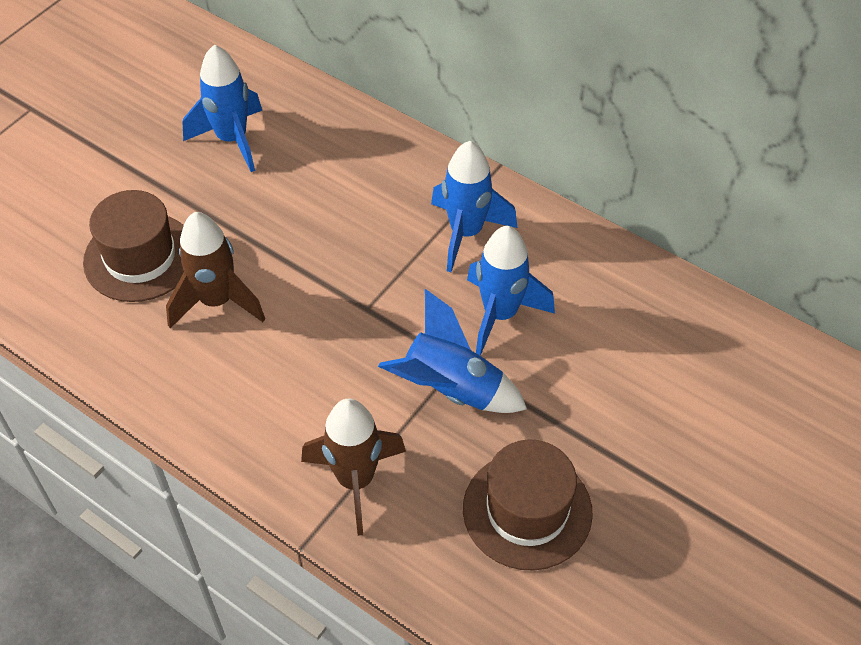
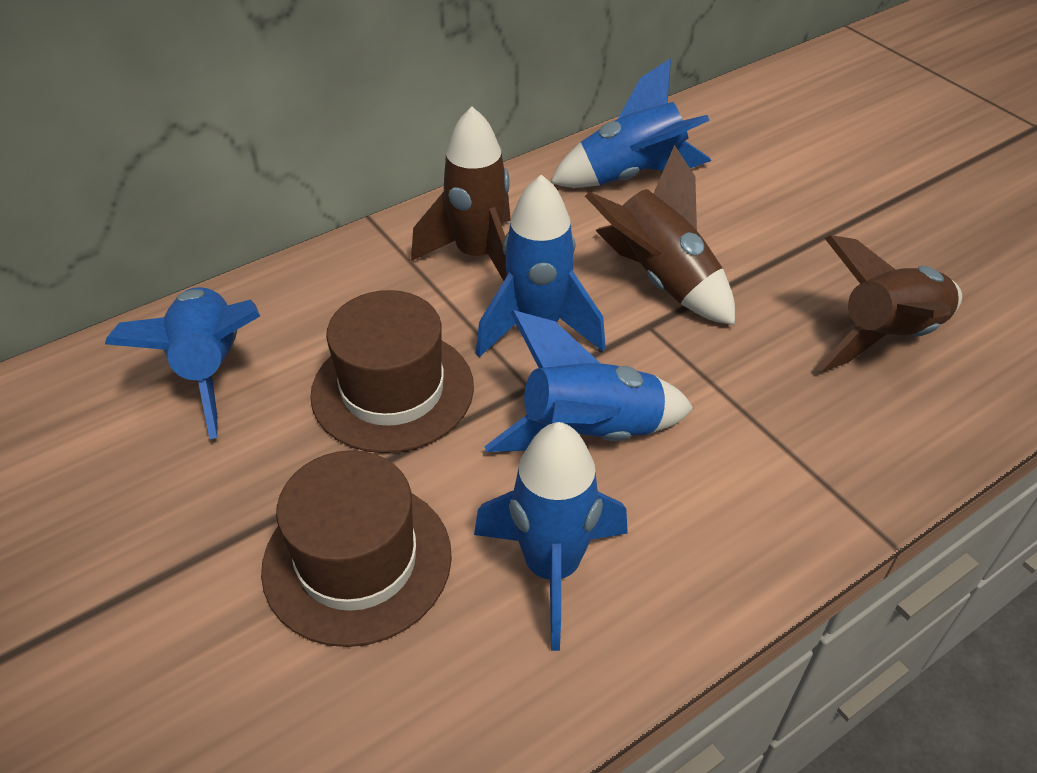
blue rocket: 4 -> 5
brown rocket: 2 -> 3

